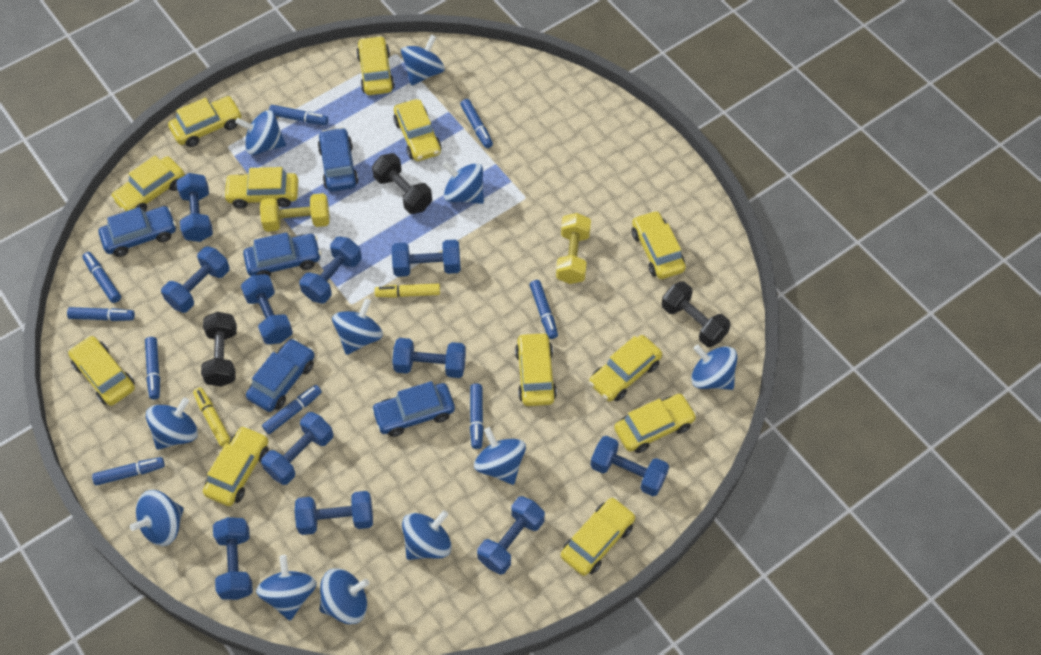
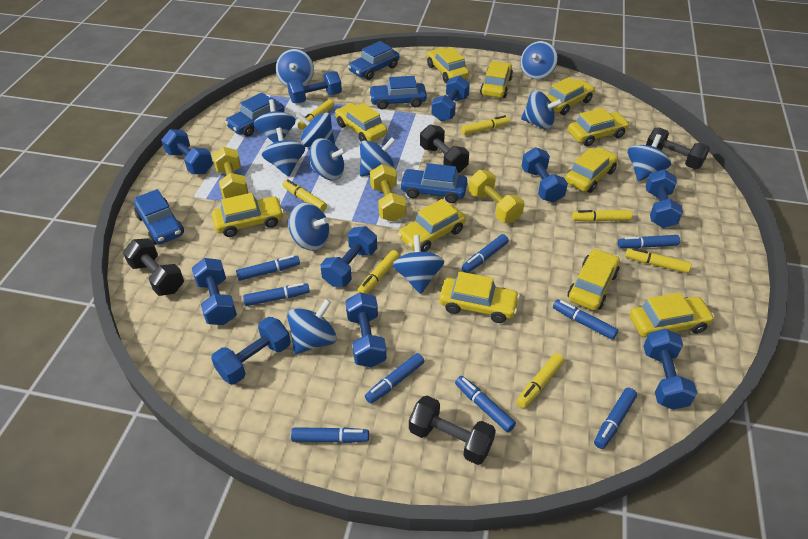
black dumbbell: 3 -> 4
blue dumbbell: 11 -> 10
blue spinning top: 11 -> 12
yellow car: 12 -> 11
yellow dumbbell: 2 -> 3
yellow marker: 2 -> 7

